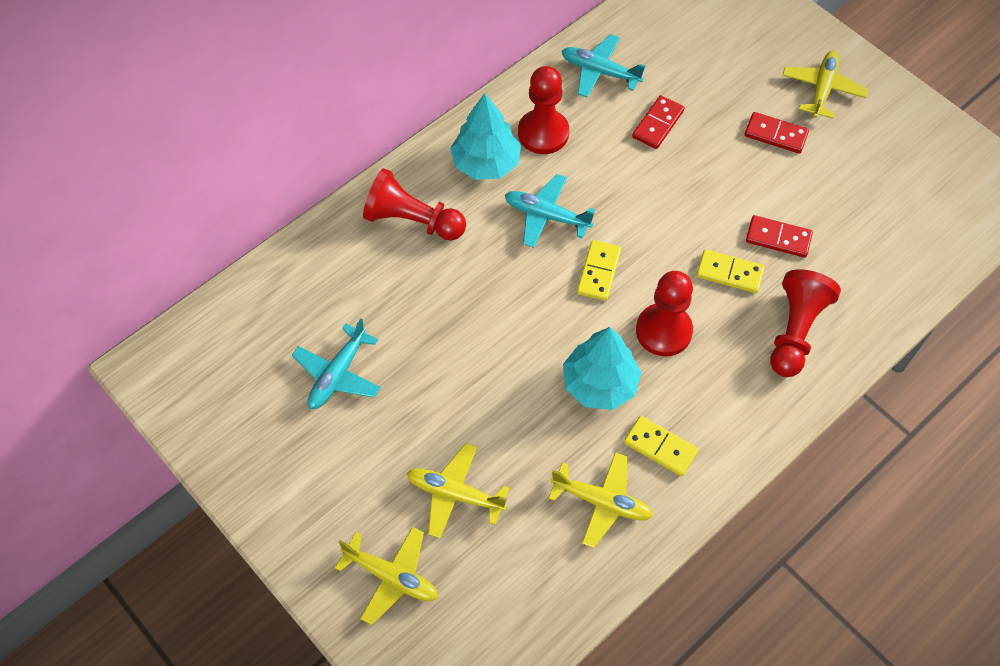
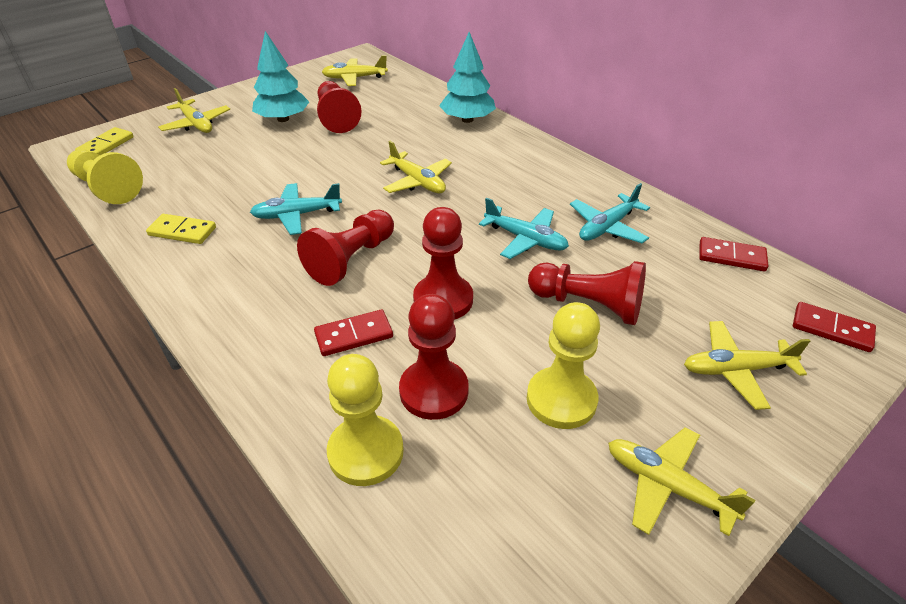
red pawn: 4 -> 5
yellow domino: 3 -> 2
yellow pawn: 0 -> 3
yellow plane: 4 -> 5

